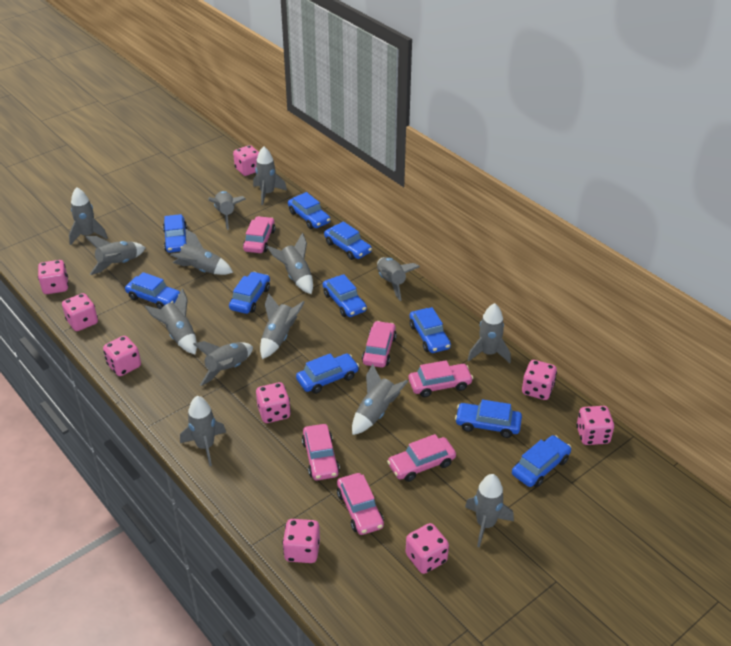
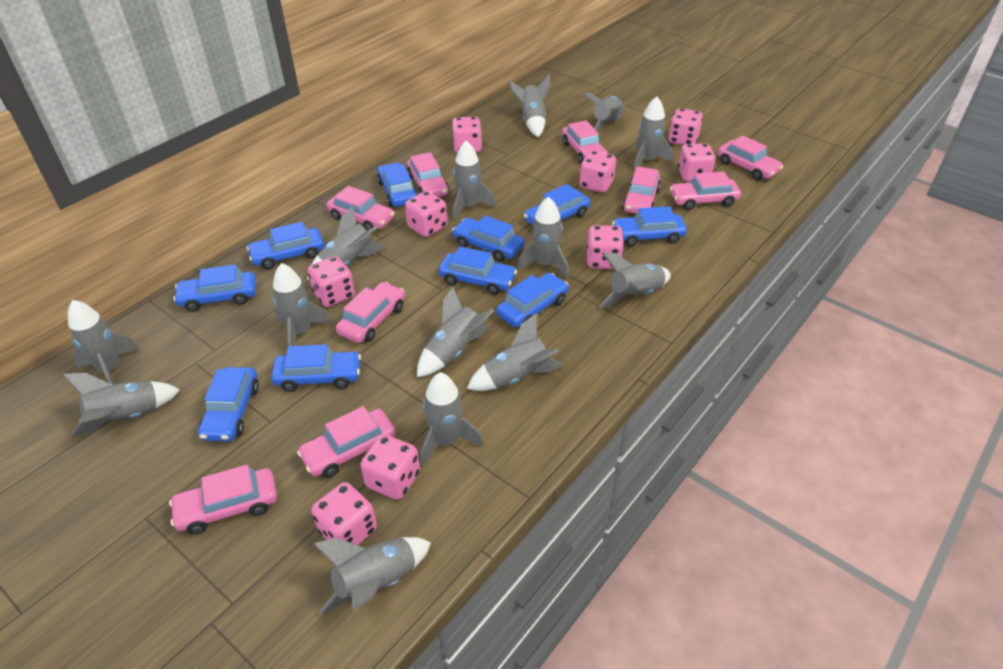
pink car: 6 -> 9

